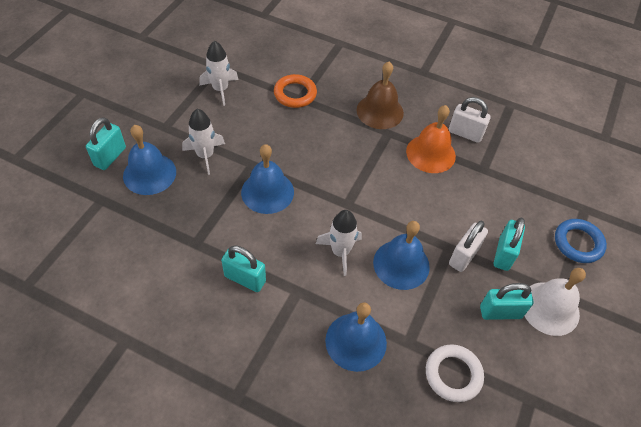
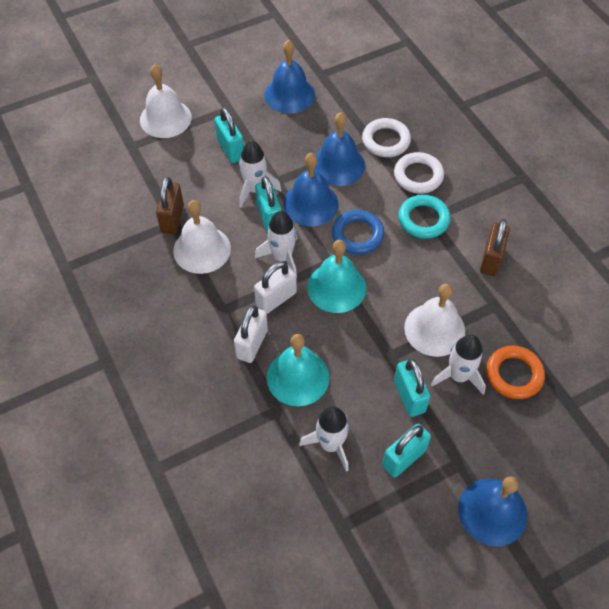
brown bell: 1 -> 0
brown padlock: 0 -> 2
orange bell: 1 -> 0
turquoise bell: 0 -> 2
turquoise ring: 0 -> 1
white bell: 1 -> 3
white ring: 1 -> 2
white rocket: 3 -> 4

